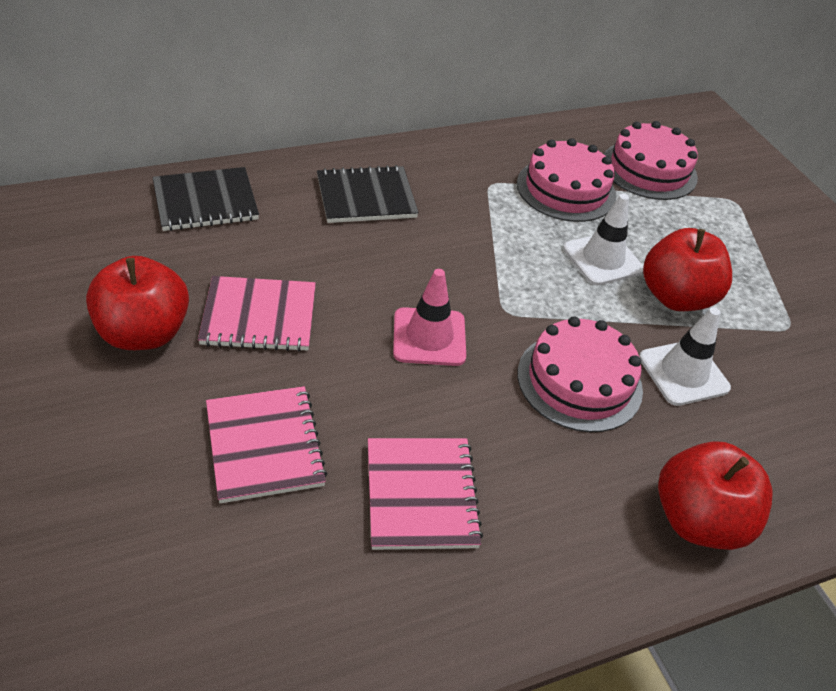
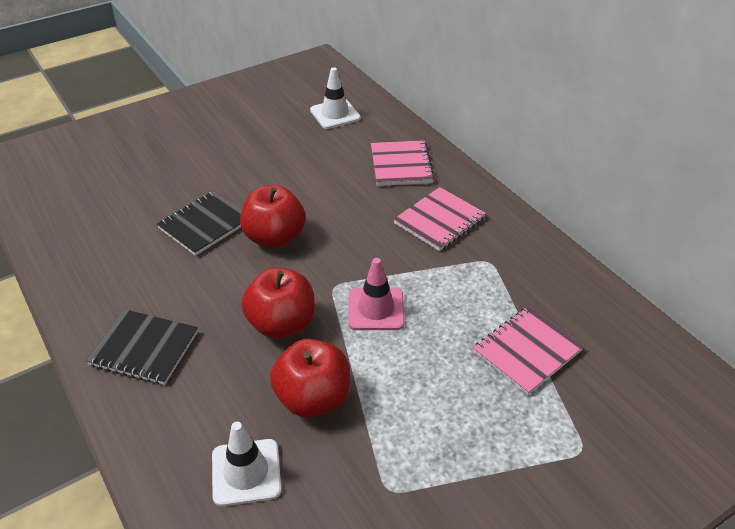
pink cake: 3 -> 0

